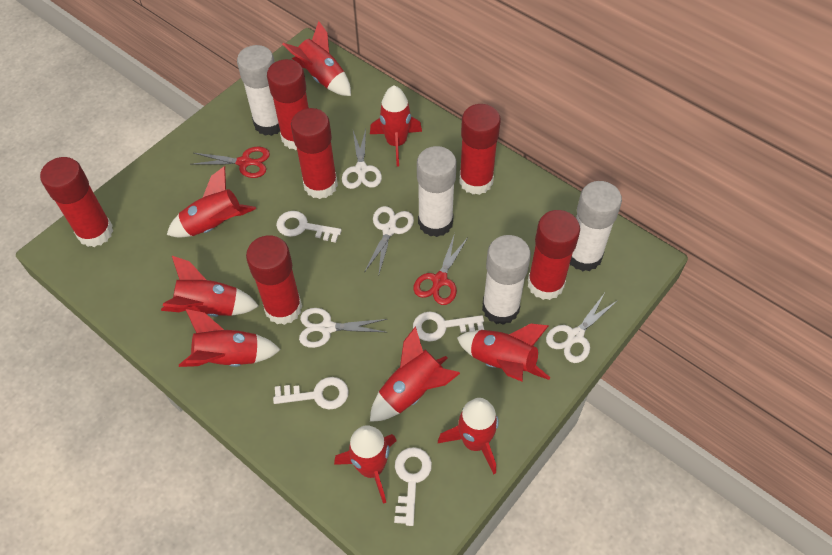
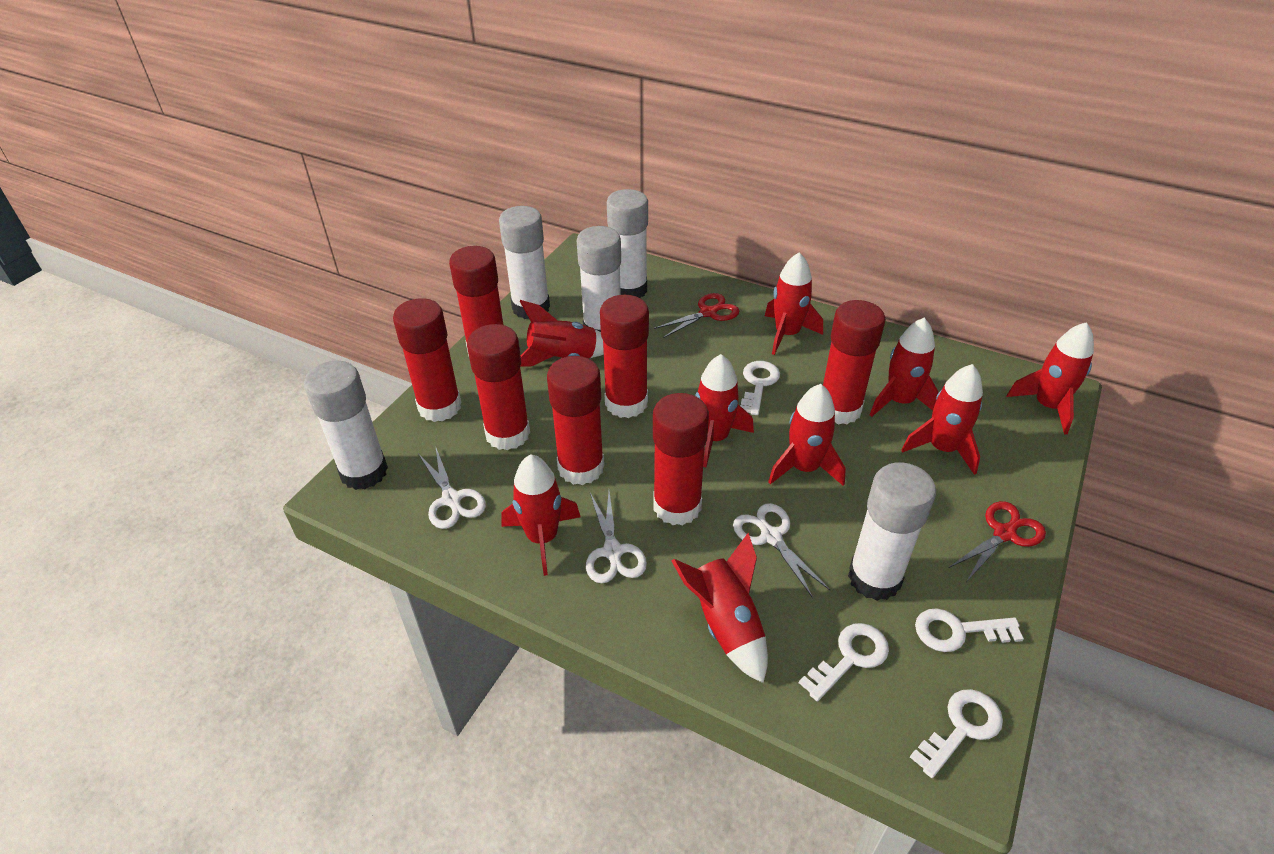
red glue stick: 6 -> 7
white glue stick: 4 -> 5
white scissors: 4 -> 3

